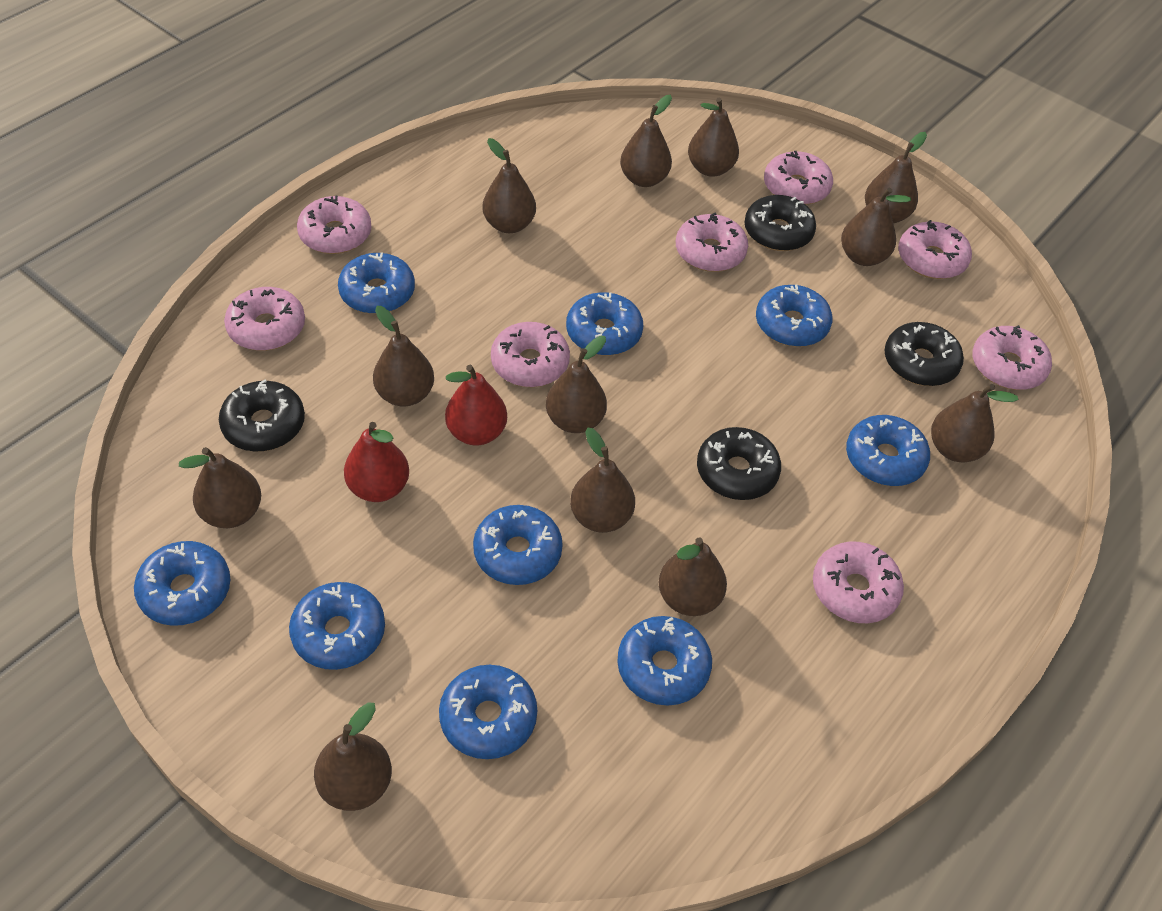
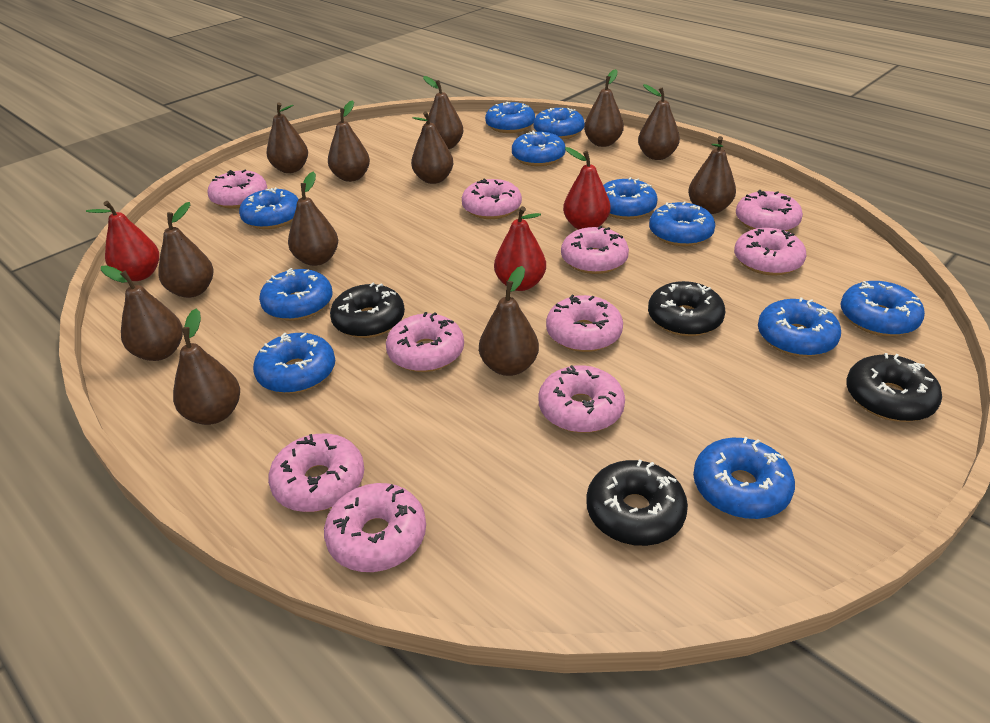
blue donut: 9 -> 11
pink donut: 8 -> 10
red pear: 2 -> 3

